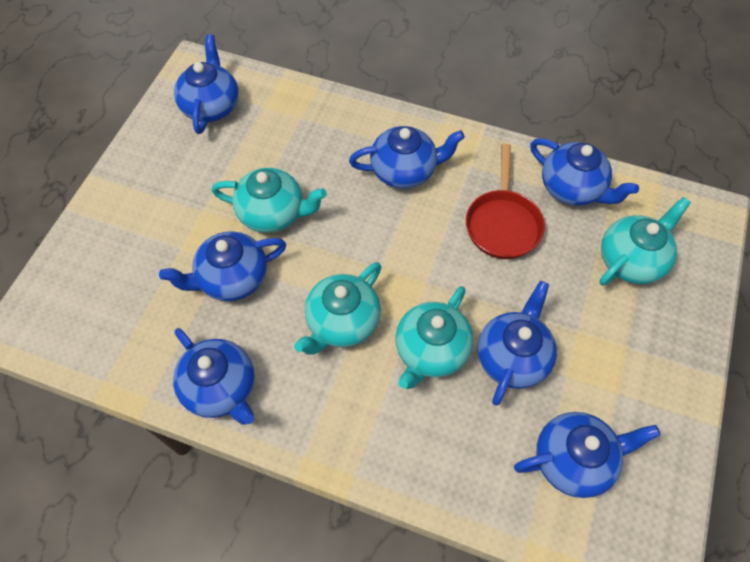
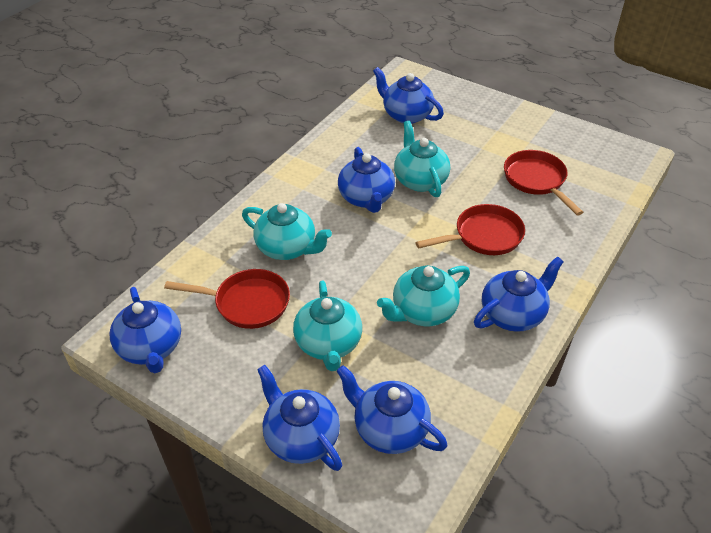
blue teapot: 7 -> 6
red pan: 1 -> 3

